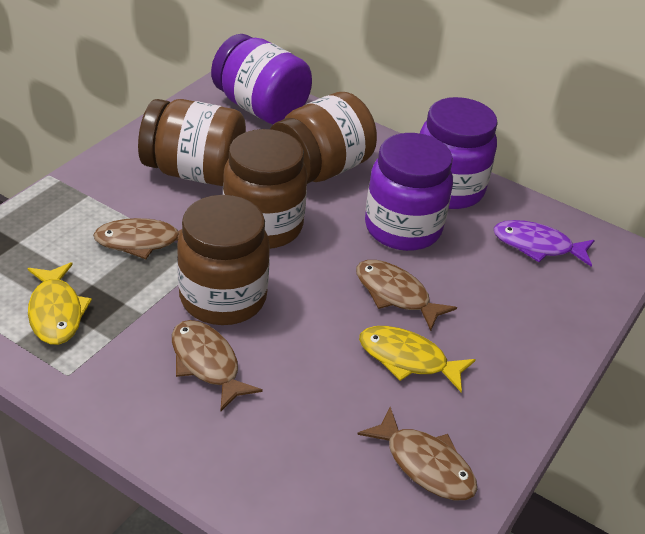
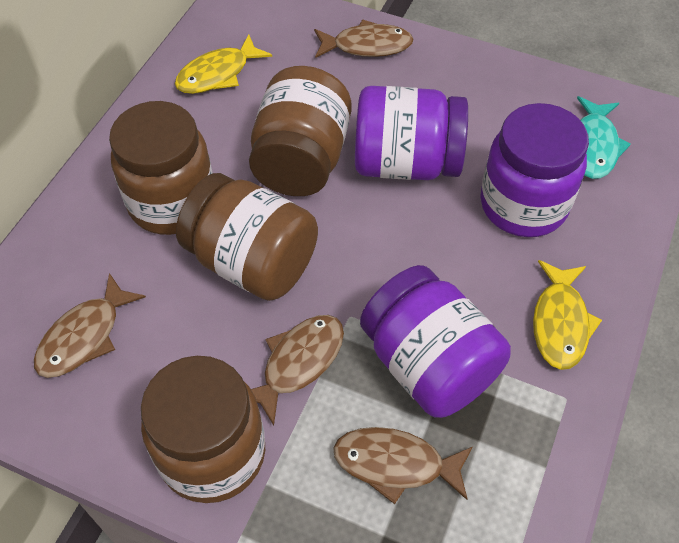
purple fish: 1 -> 0
turquoise fish: 0 -> 1

